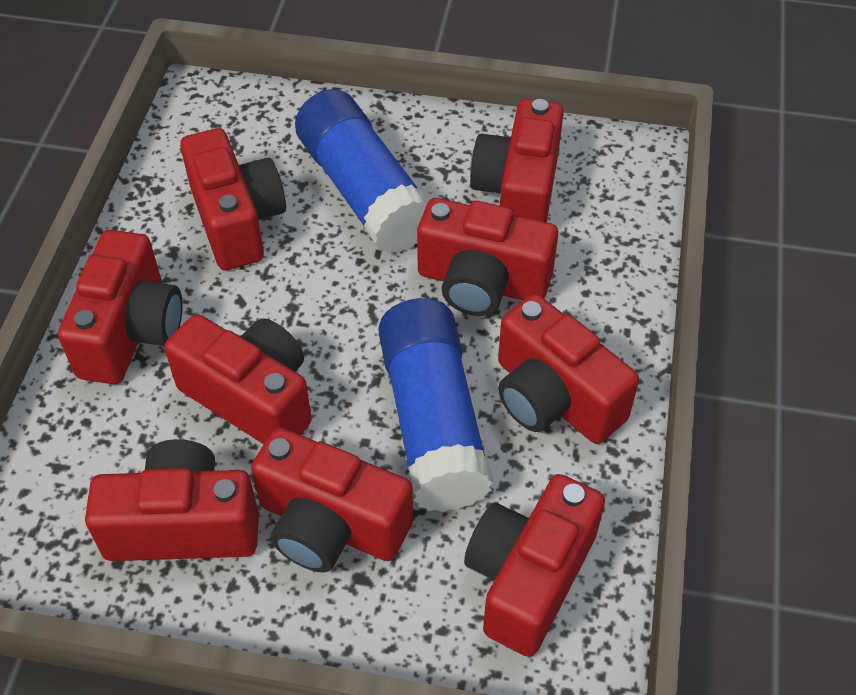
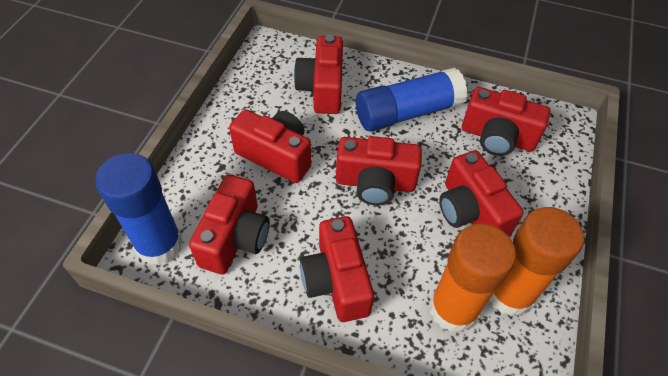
orange glue stick: 0 -> 2
red camera: 9 -> 7

